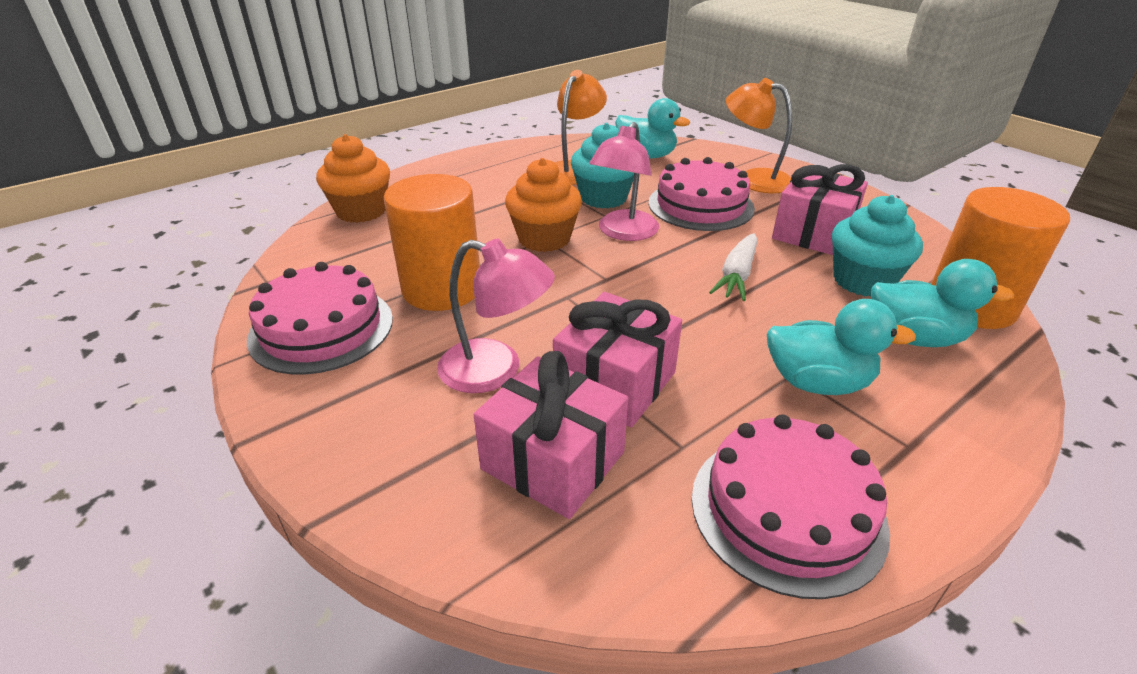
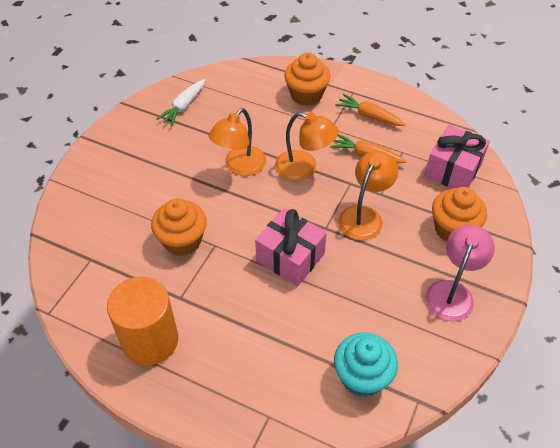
orange carrot: 0 -> 2
orange cupcake: 2 -> 3
orange cylinder: 2 -> 1
orange lamp: 2 -> 3
pink cake: 3 -> 0
pink gift: 3 -> 2
pink lamp: 2 -> 1
turquoise cupcake: 2 -> 1
turquoise duck: 3 -> 0

